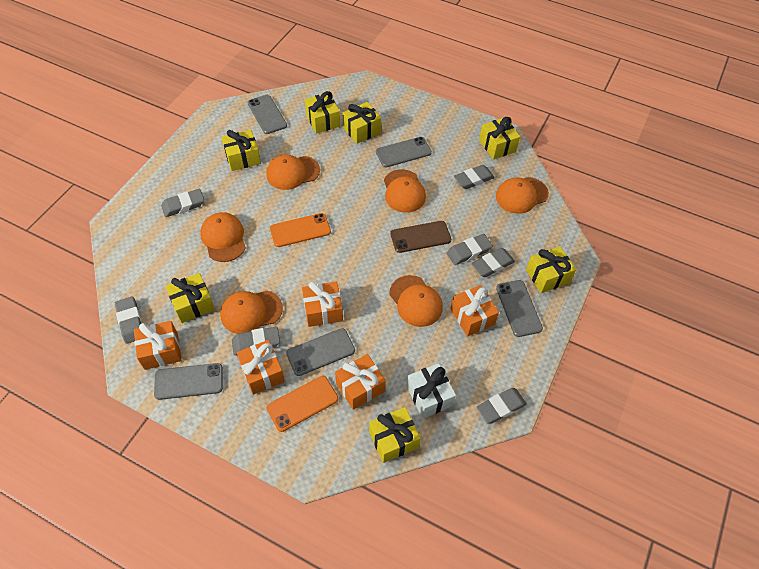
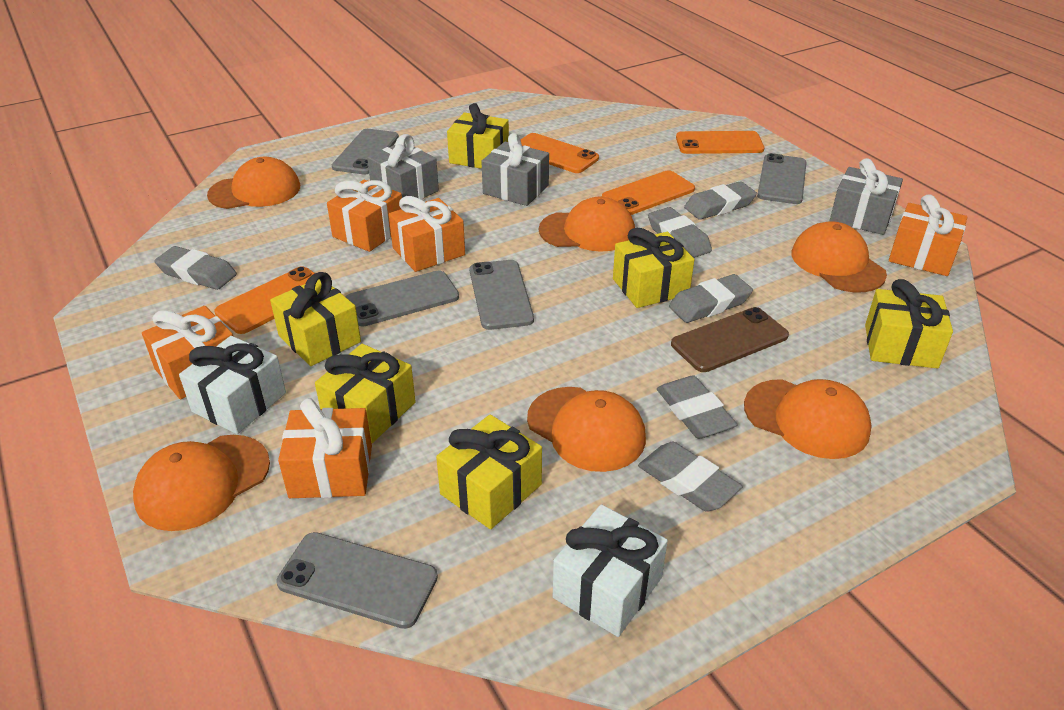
grey eraser: 7 -> 6
grey gift: 0 -> 3
orange phone: 2 -> 4
white gift: 1 -> 2
yellow gift: 7 -> 6

